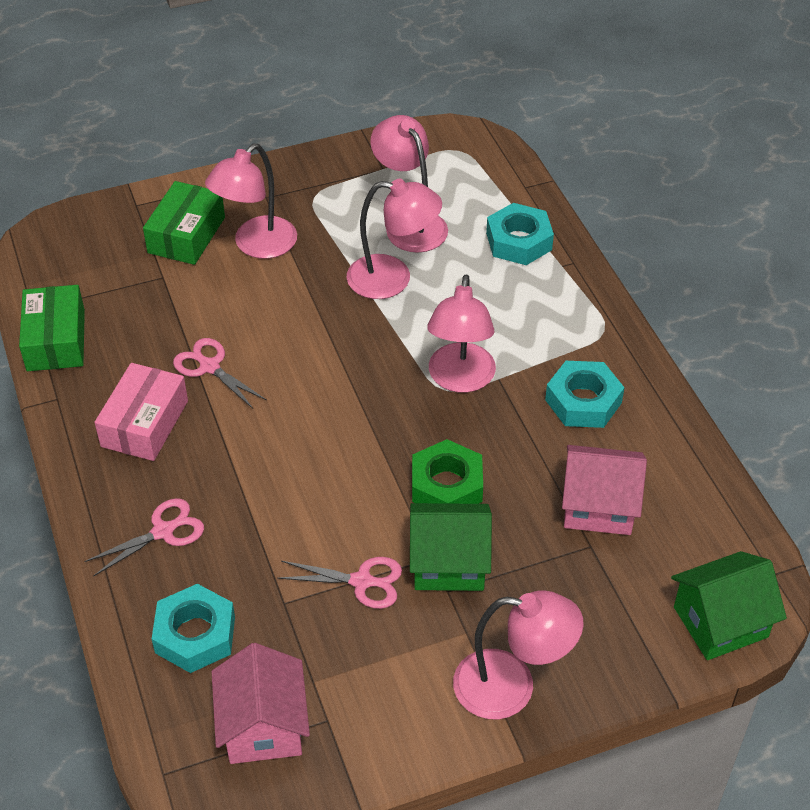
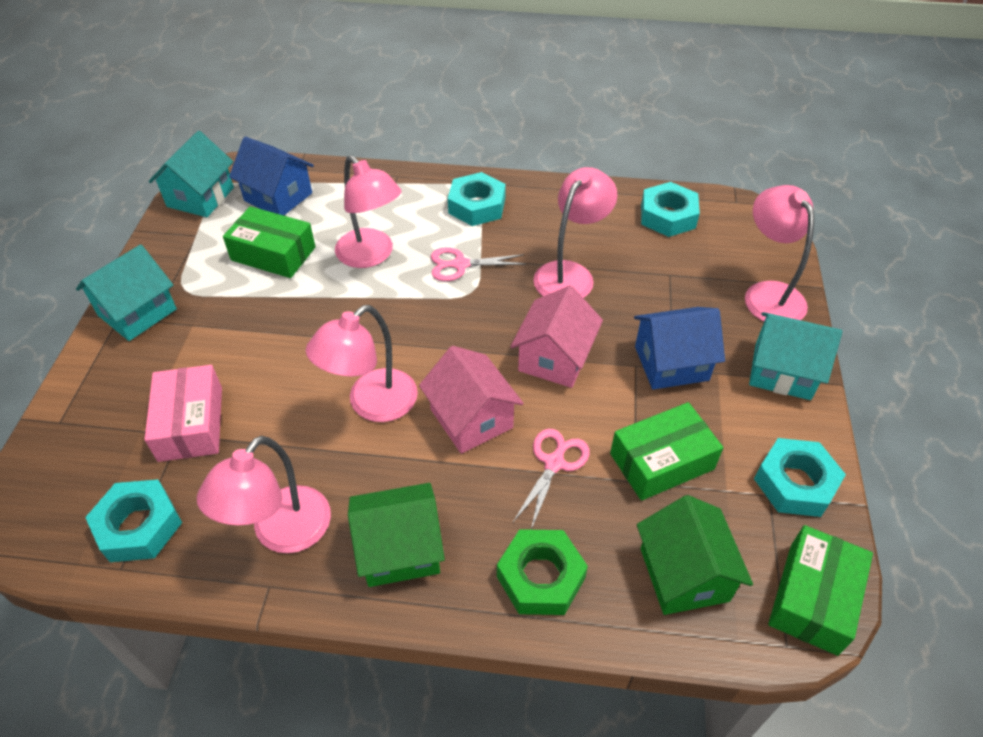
blue house: 0 -> 2
green box: 2 -> 3
pink scissors: 3 -> 2
turquoise house: 0 -> 3
turquoise nut: 3 -> 4

